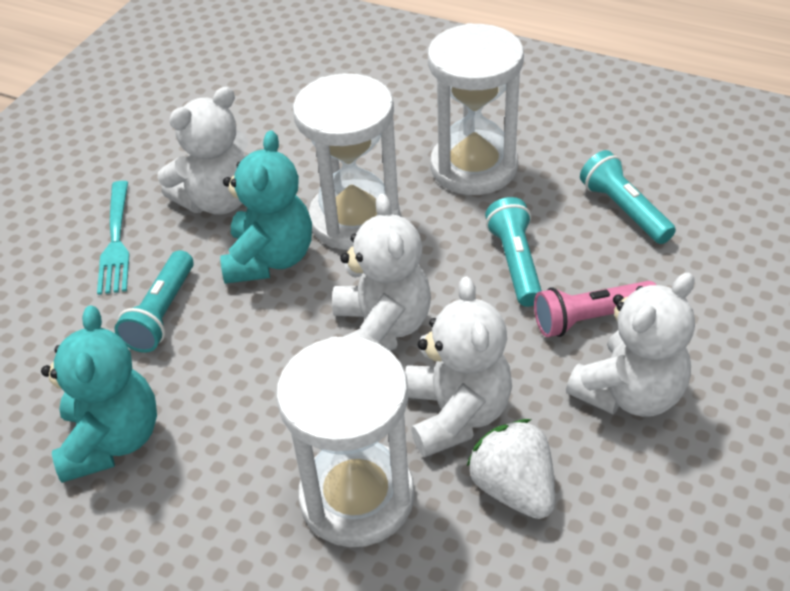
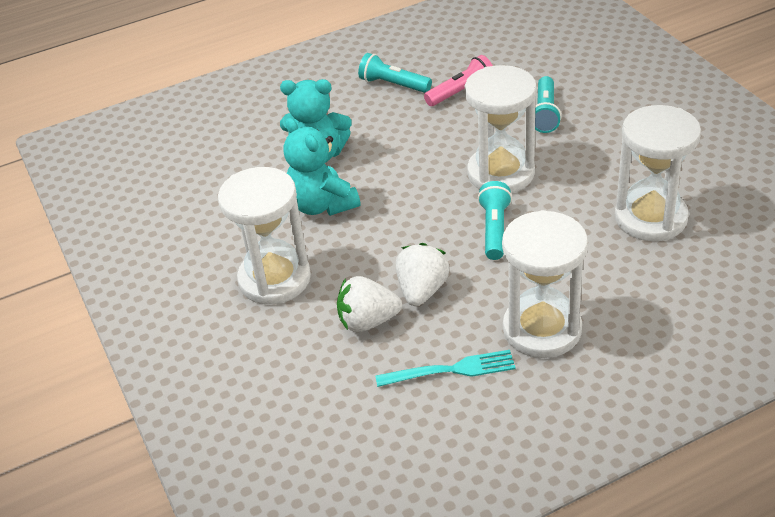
white hourglass: 3 -> 4
white strawberry: 1 -> 2
white teddy bear: 4 -> 0

